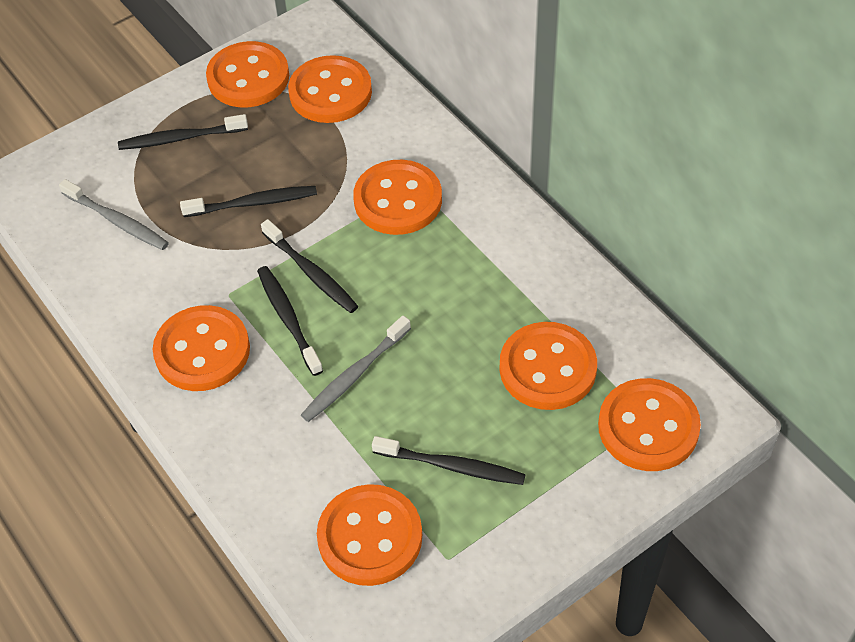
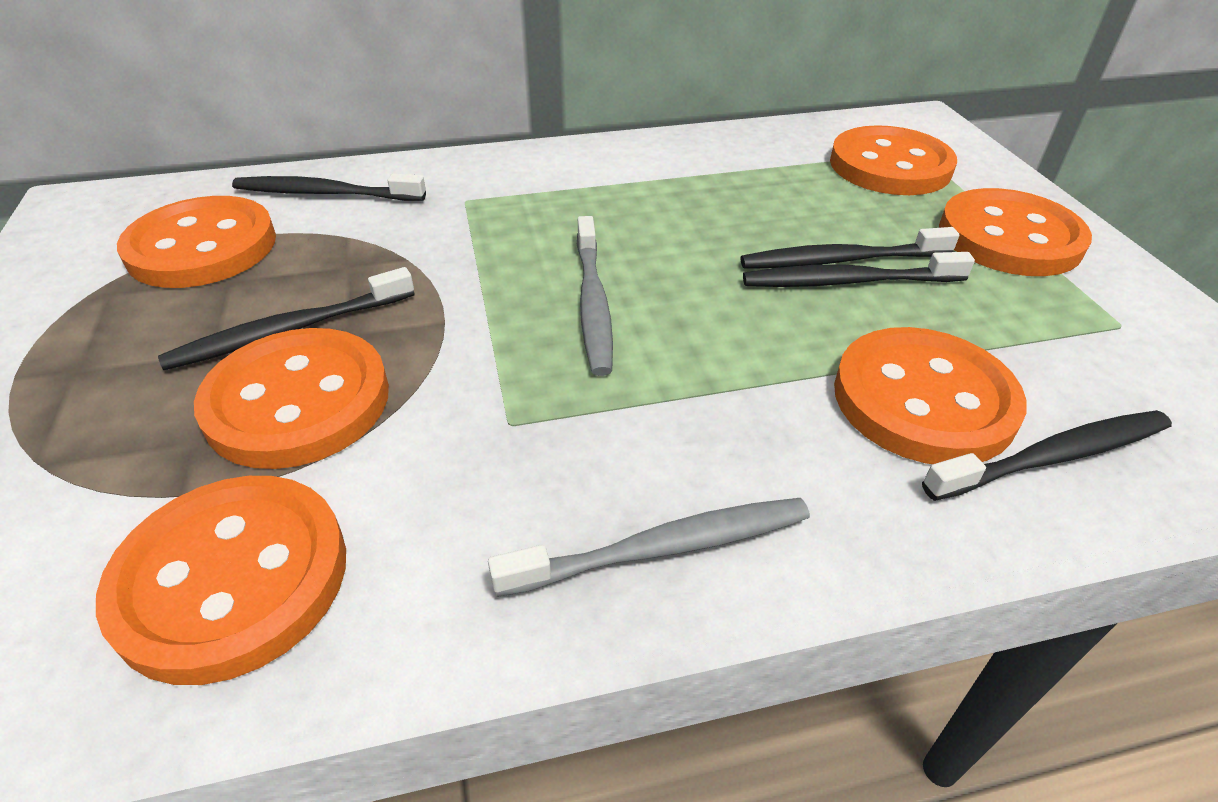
orange button: 7 -> 6

